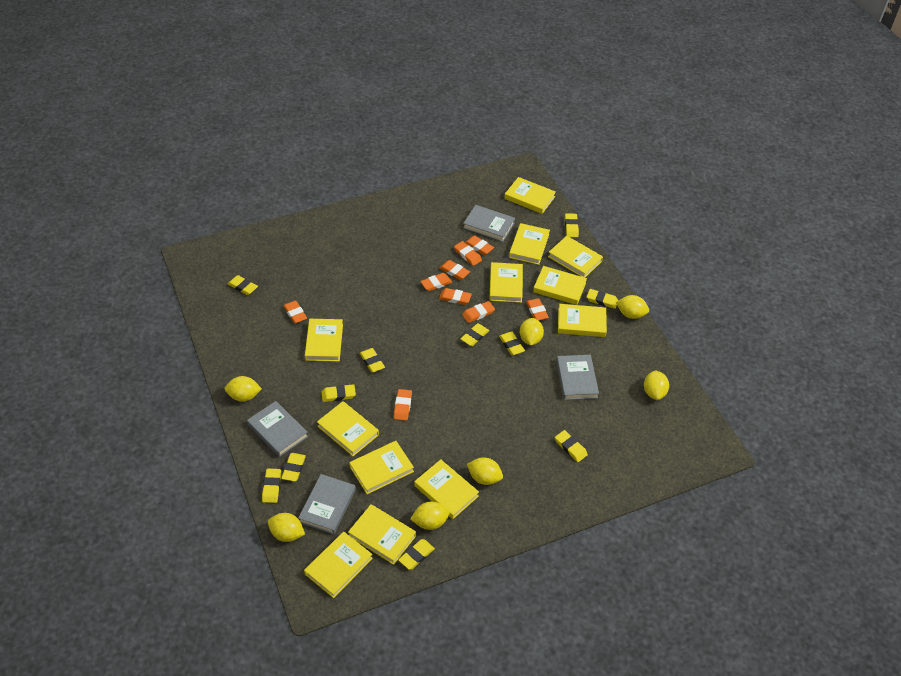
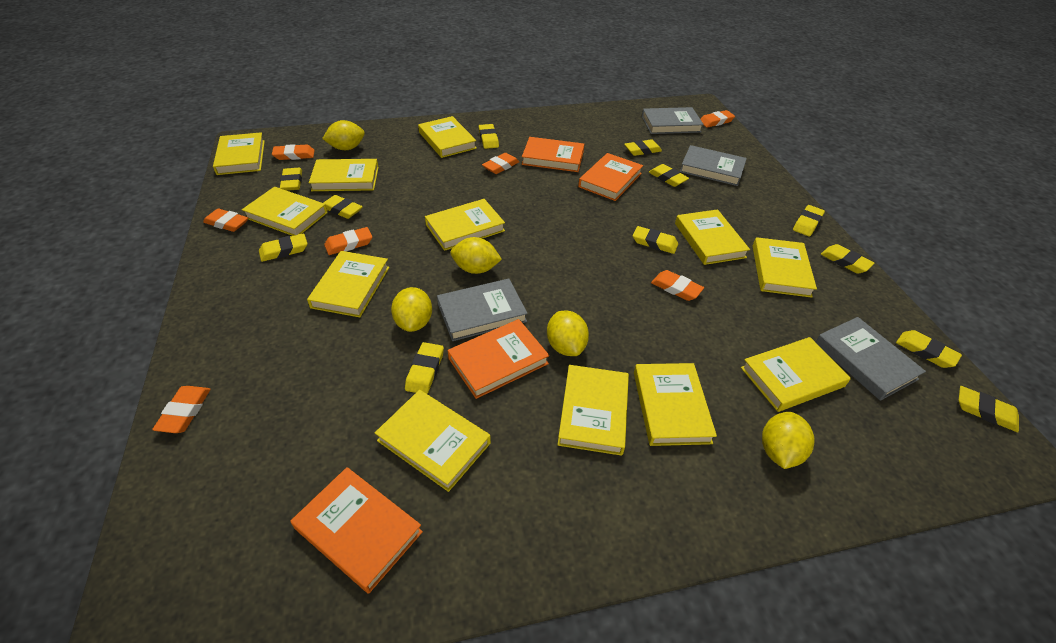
orange book: 0 -> 4
orange eraser: 9 -> 7
yellow eraser: 11 -> 12
yellow lemon: 7 -> 5

